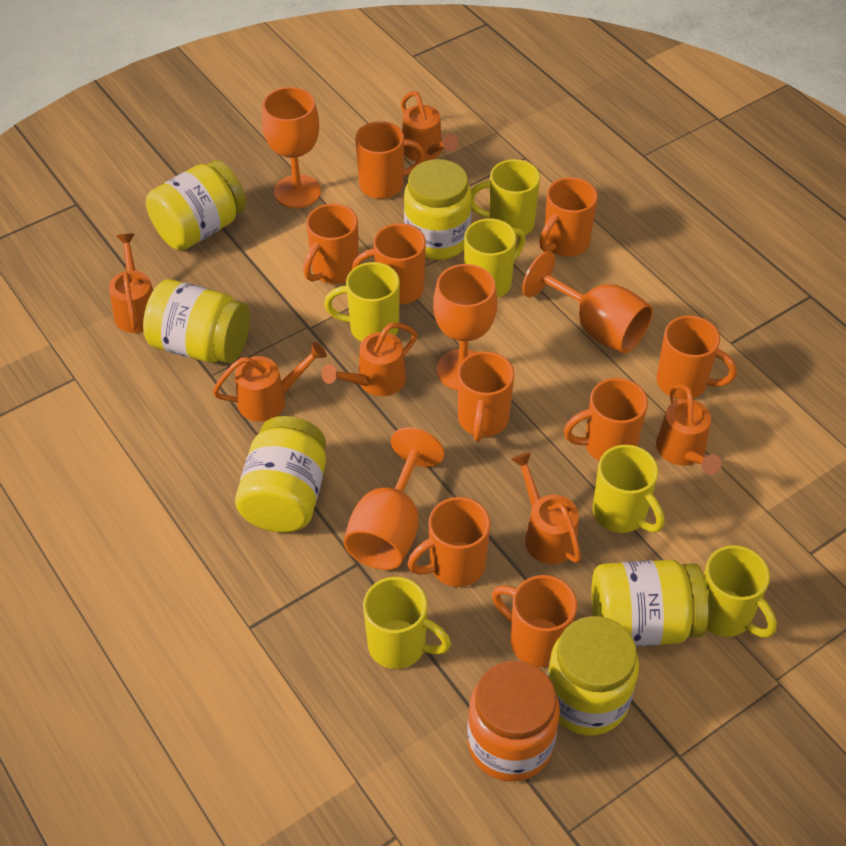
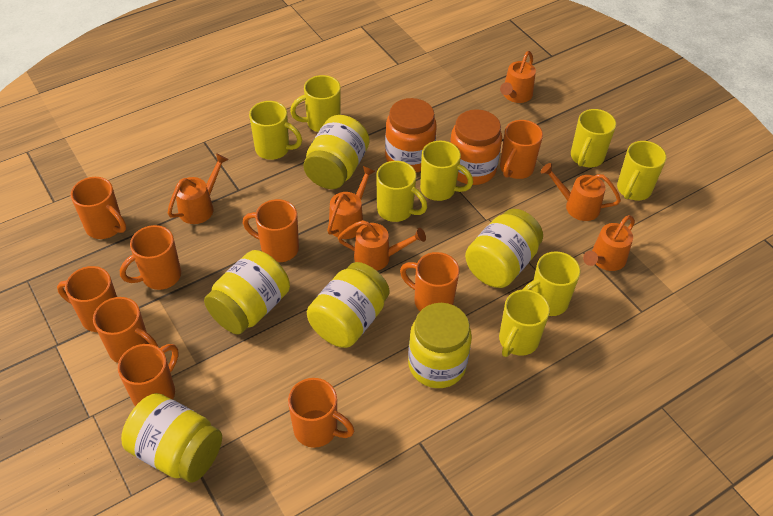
orange goblet: 4 -> 0
orange jar: 1 -> 2
yellow mug: 6 -> 8

